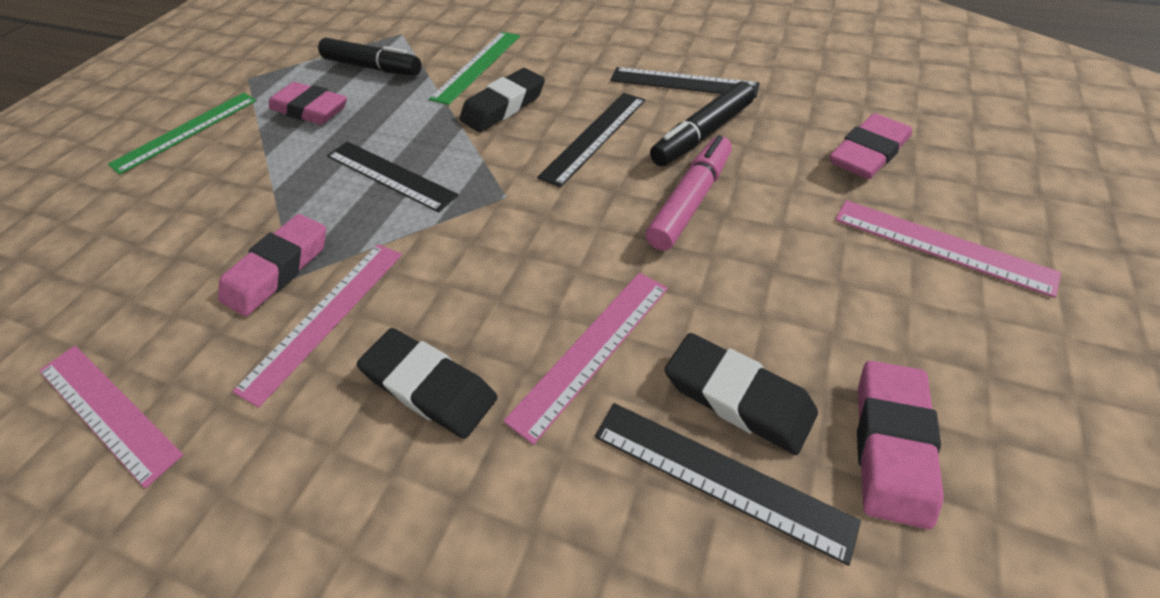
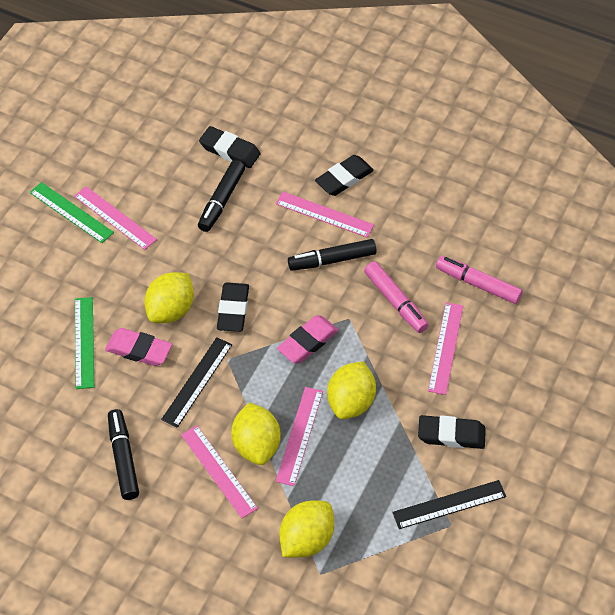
black eraser: 3 -> 4
black marker: 2 -> 3
black ruler: 4 -> 2
pink eraser: 4 -> 2
pink marker: 1 -> 2
pink ruler: 4 -> 5
yellow lemon: 0 -> 4

